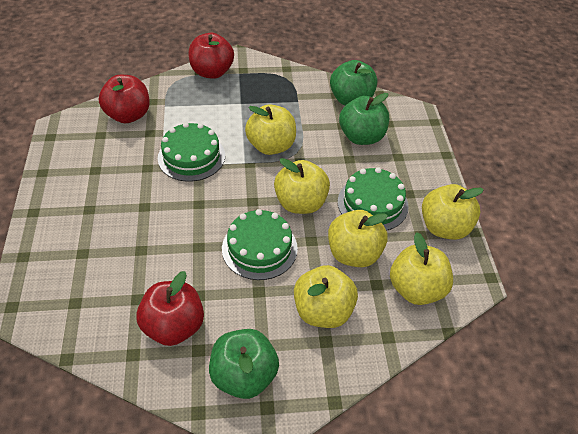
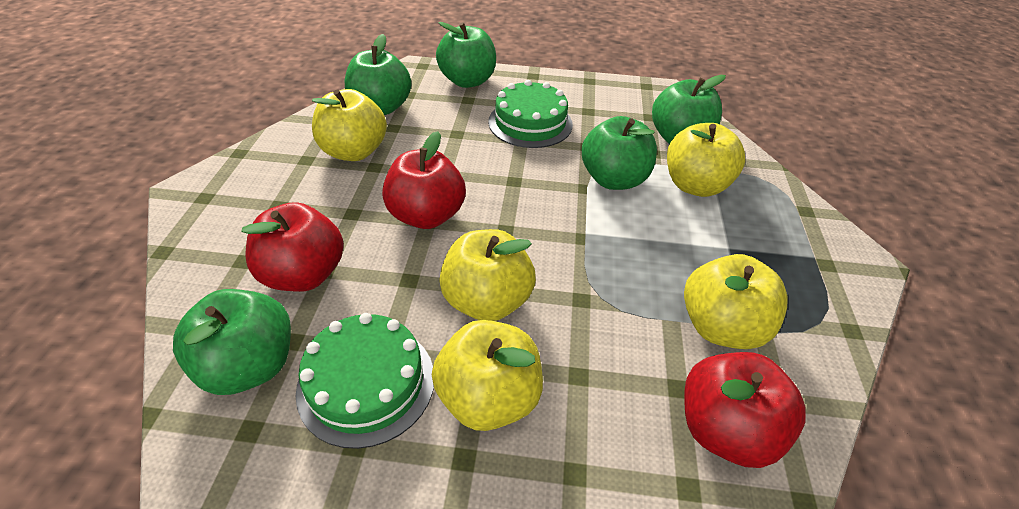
green apple: 3 -> 5
green cake: 3 -> 2
yellow apple: 6 -> 5

